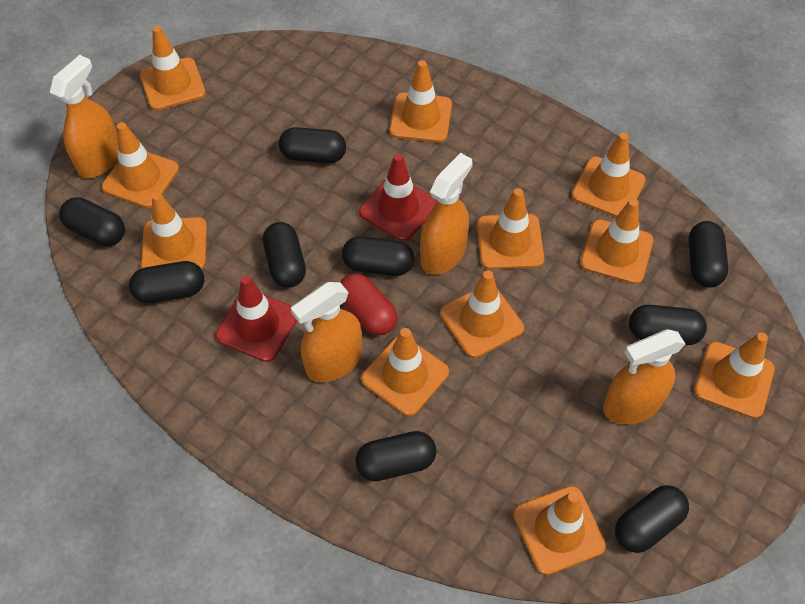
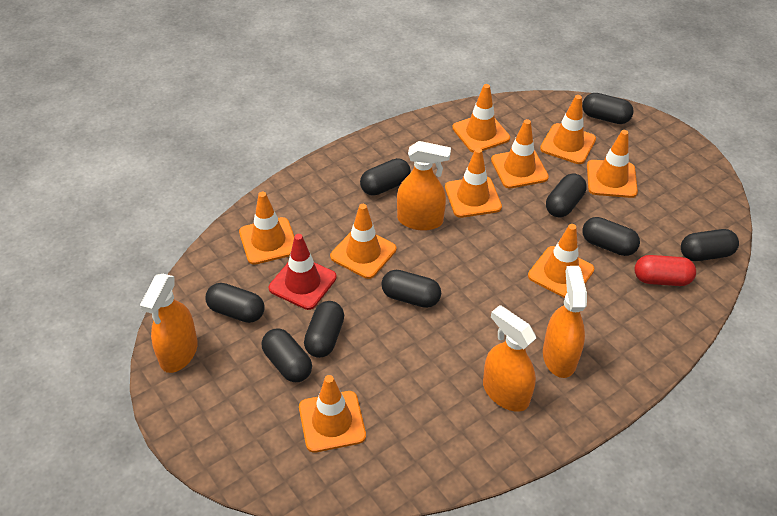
orange traffic cone: 11 -> 9
red traffic cone: 2 -> 1

